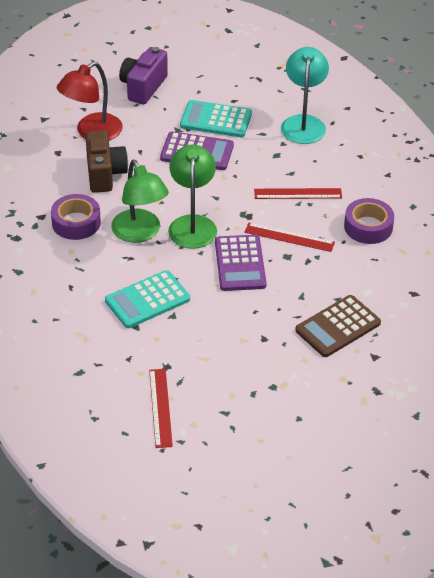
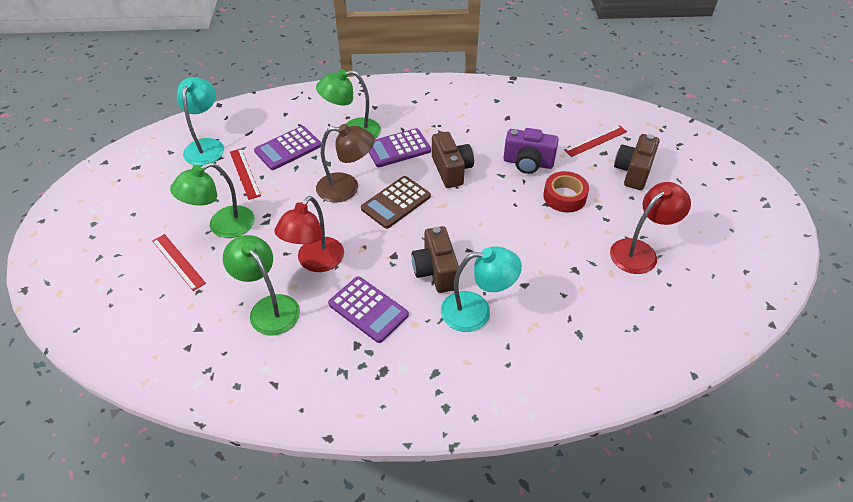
brown camera: 1 -> 3
brown lamp: 0 -> 1
green lamp: 2 -> 3
purple calculator: 2 -> 3
purple tape: 2 -> 0
red lamp: 1 -> 2
red tape: 0 -> 1
turquoise calculator: 2 -> 0
turquoise lamp: 1 -> 2

